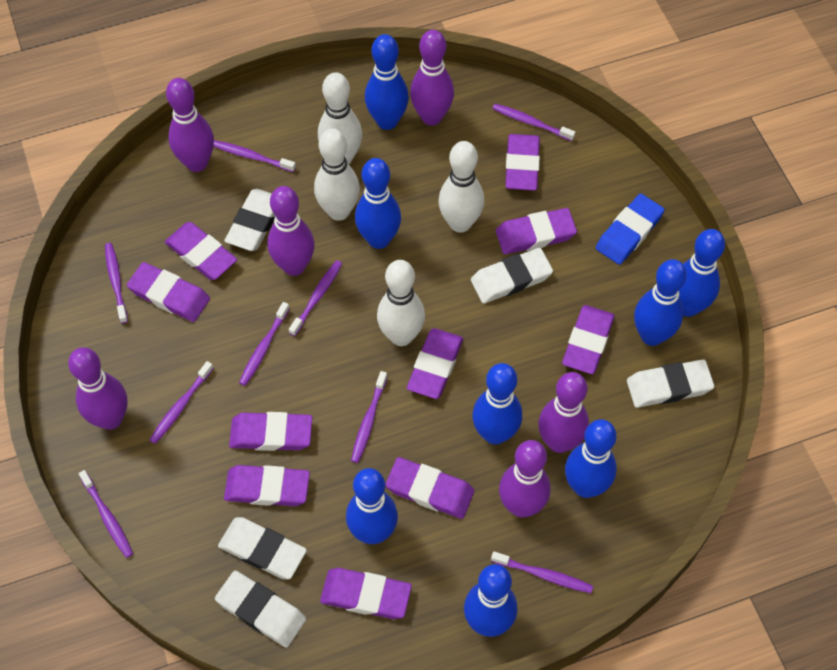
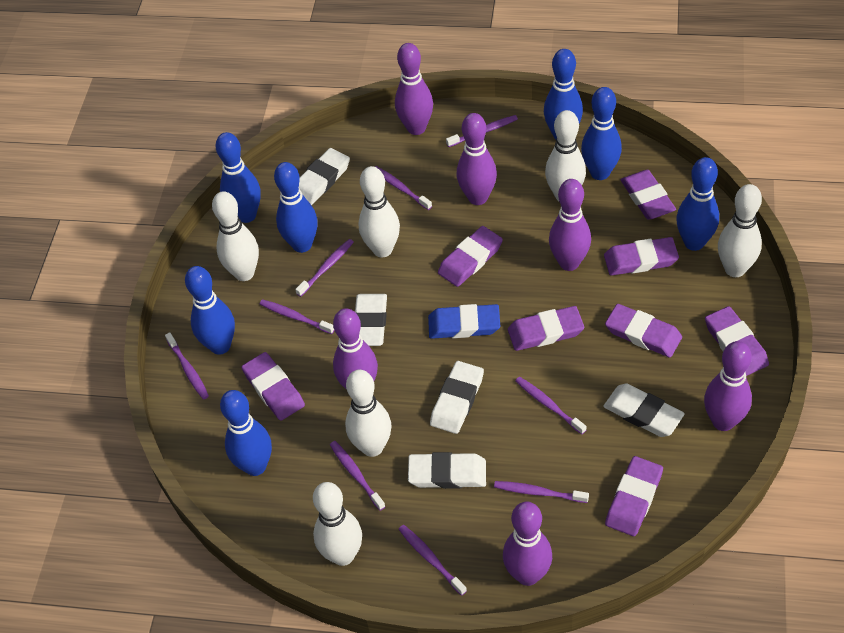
blue bowling pin: 8 -> 7
purple eraser: 10 -> 8
white bowling pin: 4 -> 6

